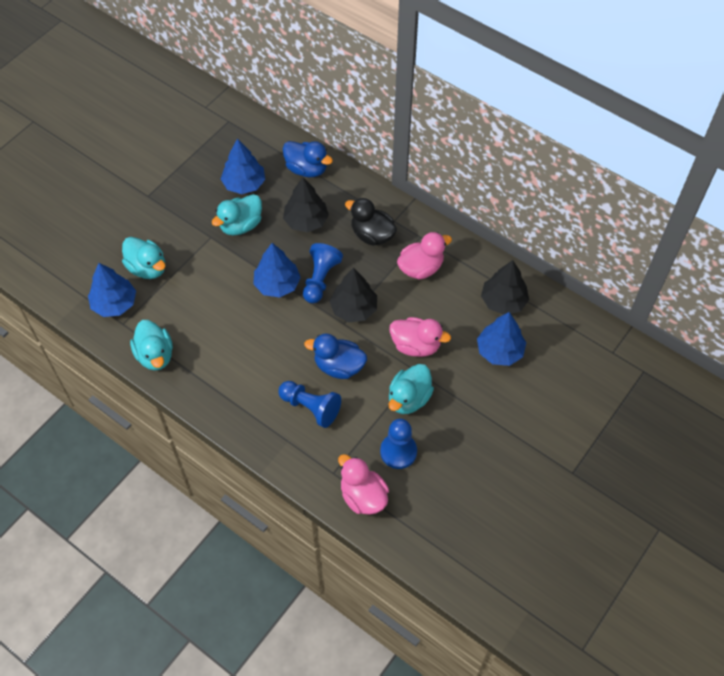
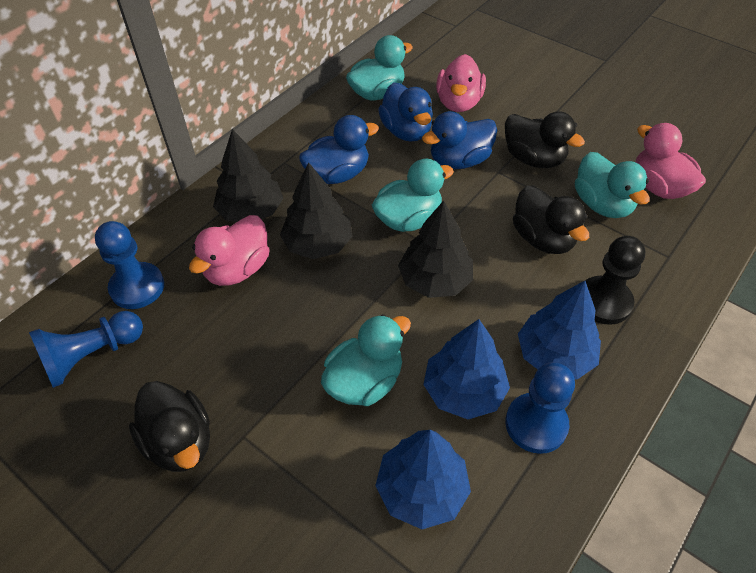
black duck: 1 -> 3
black pawn: 0 -> 1
blue duck: 2 -> 3
blue tree: 4 -> 3

